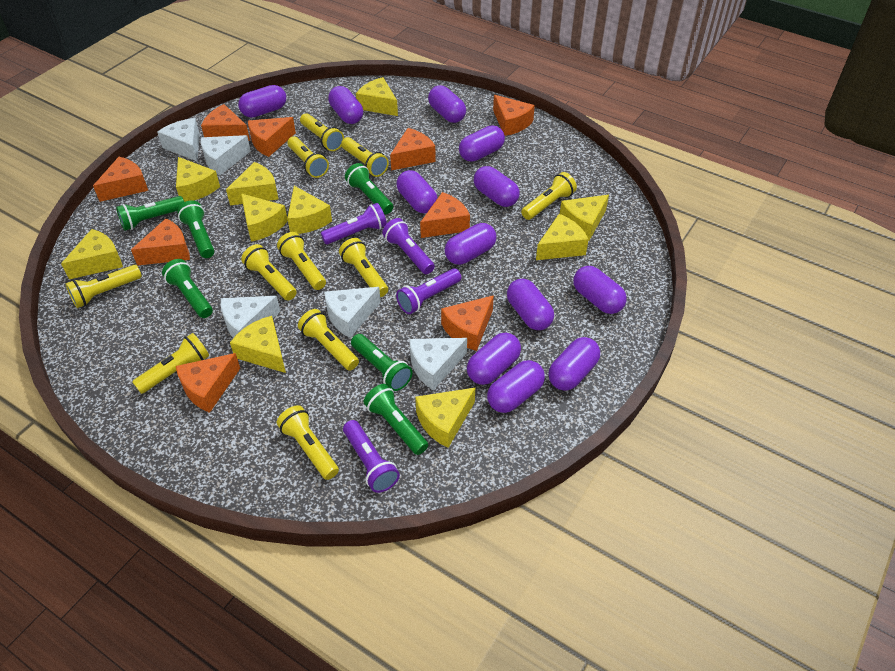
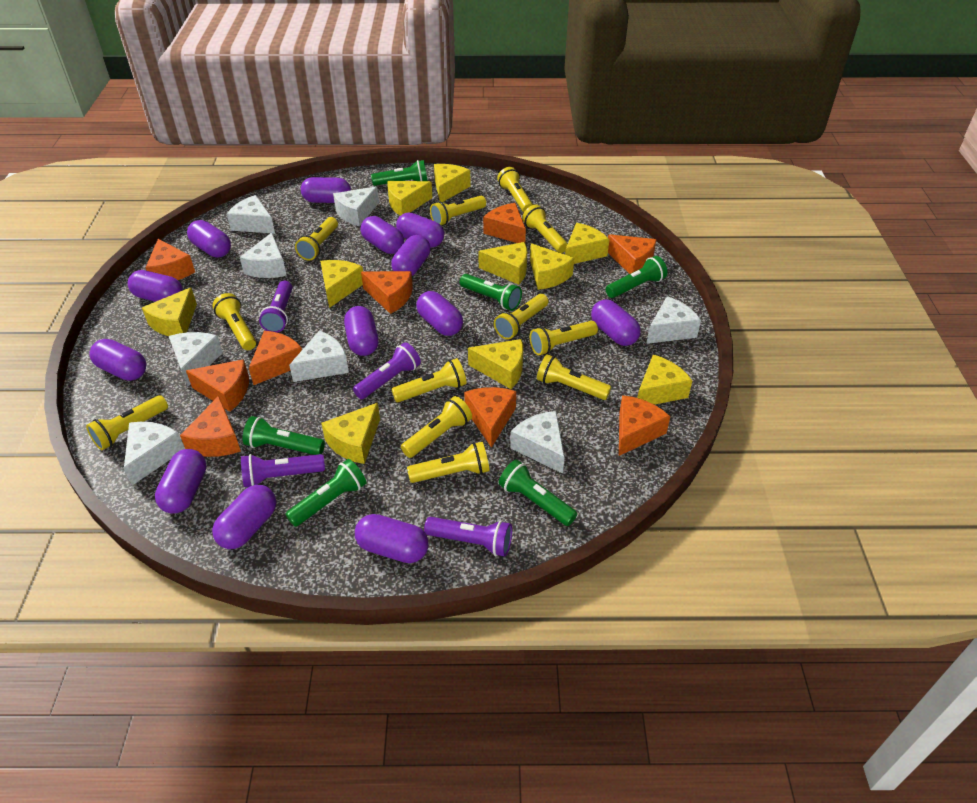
purple capsule: 12 -> 13
white cheese: 5 -> 8
yellow flashlight: 11 -> 12

